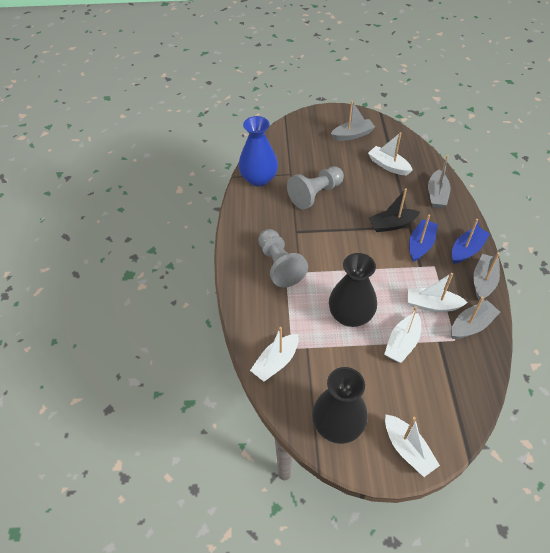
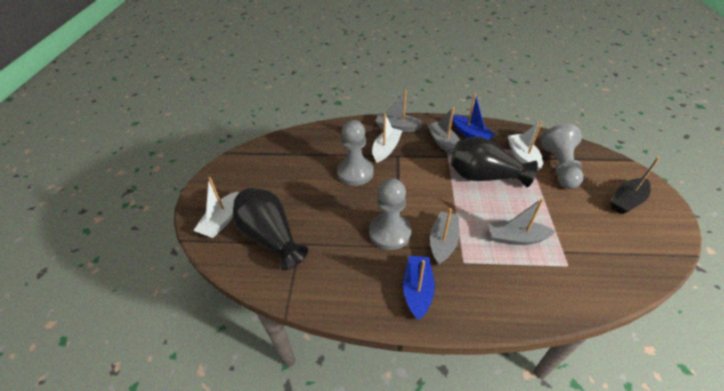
blue vase: 1 -> 0
grey pawn: 2 -> 3
white boat: 5 -> 3

